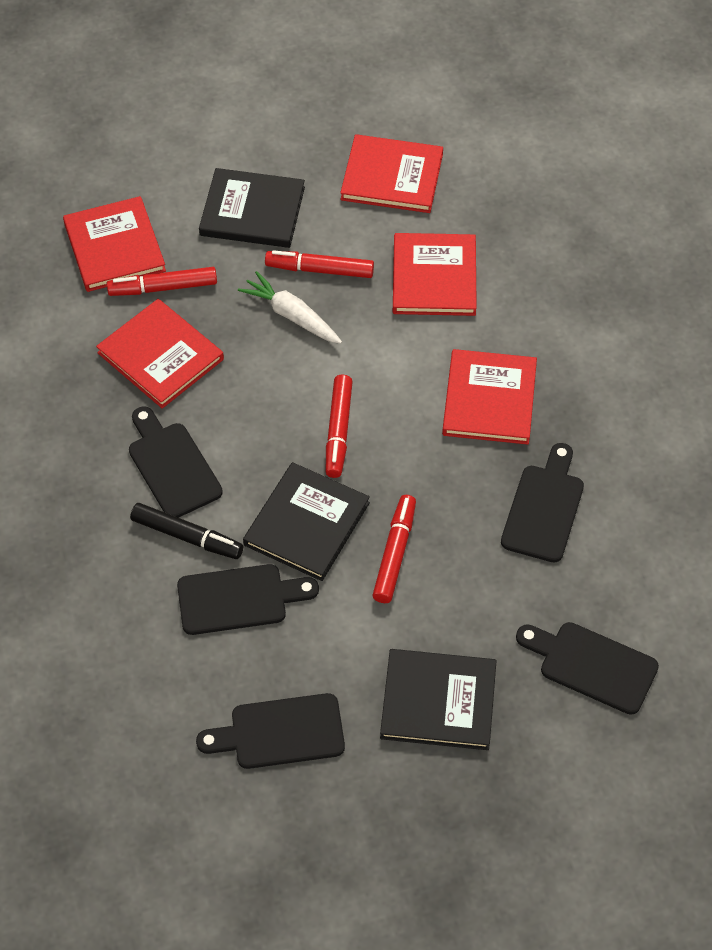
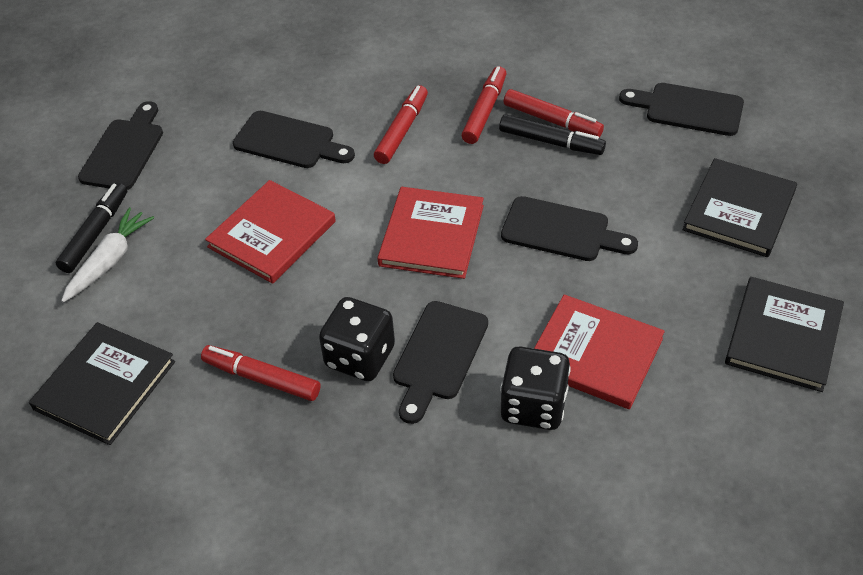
black dice: 0 -> 2
black marker: 1 -> 2
red book: 5 -> 3

